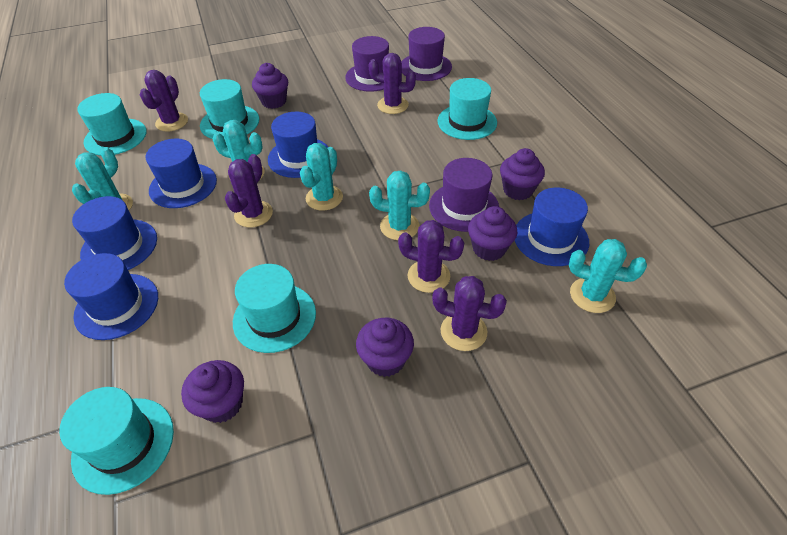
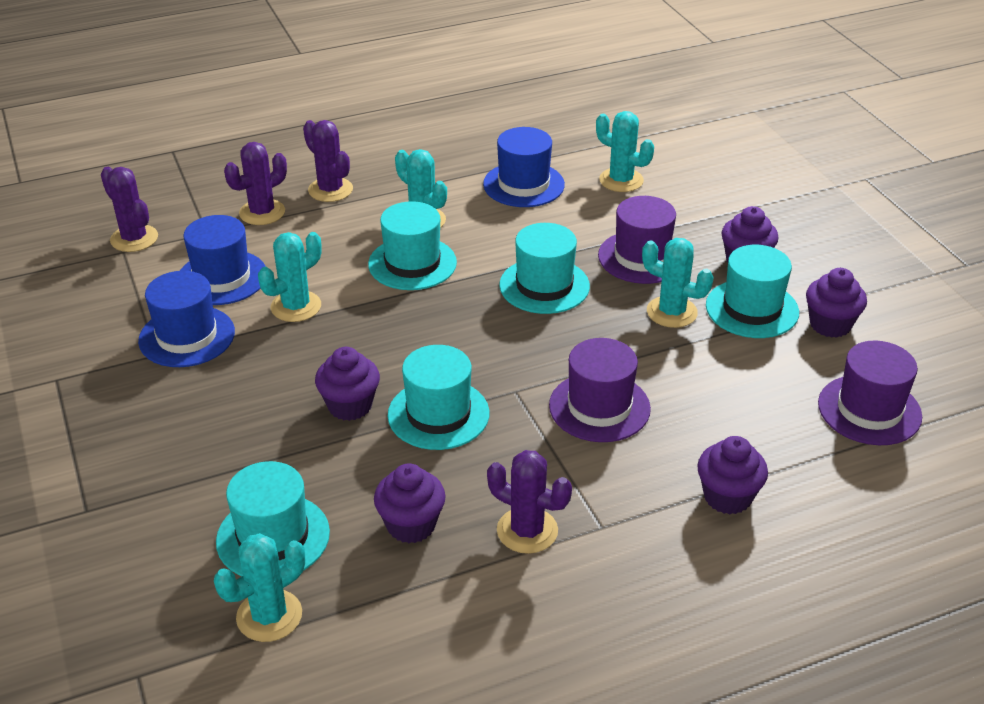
blue hat: 5 -> 3
purple cactus: 5 -> 4

